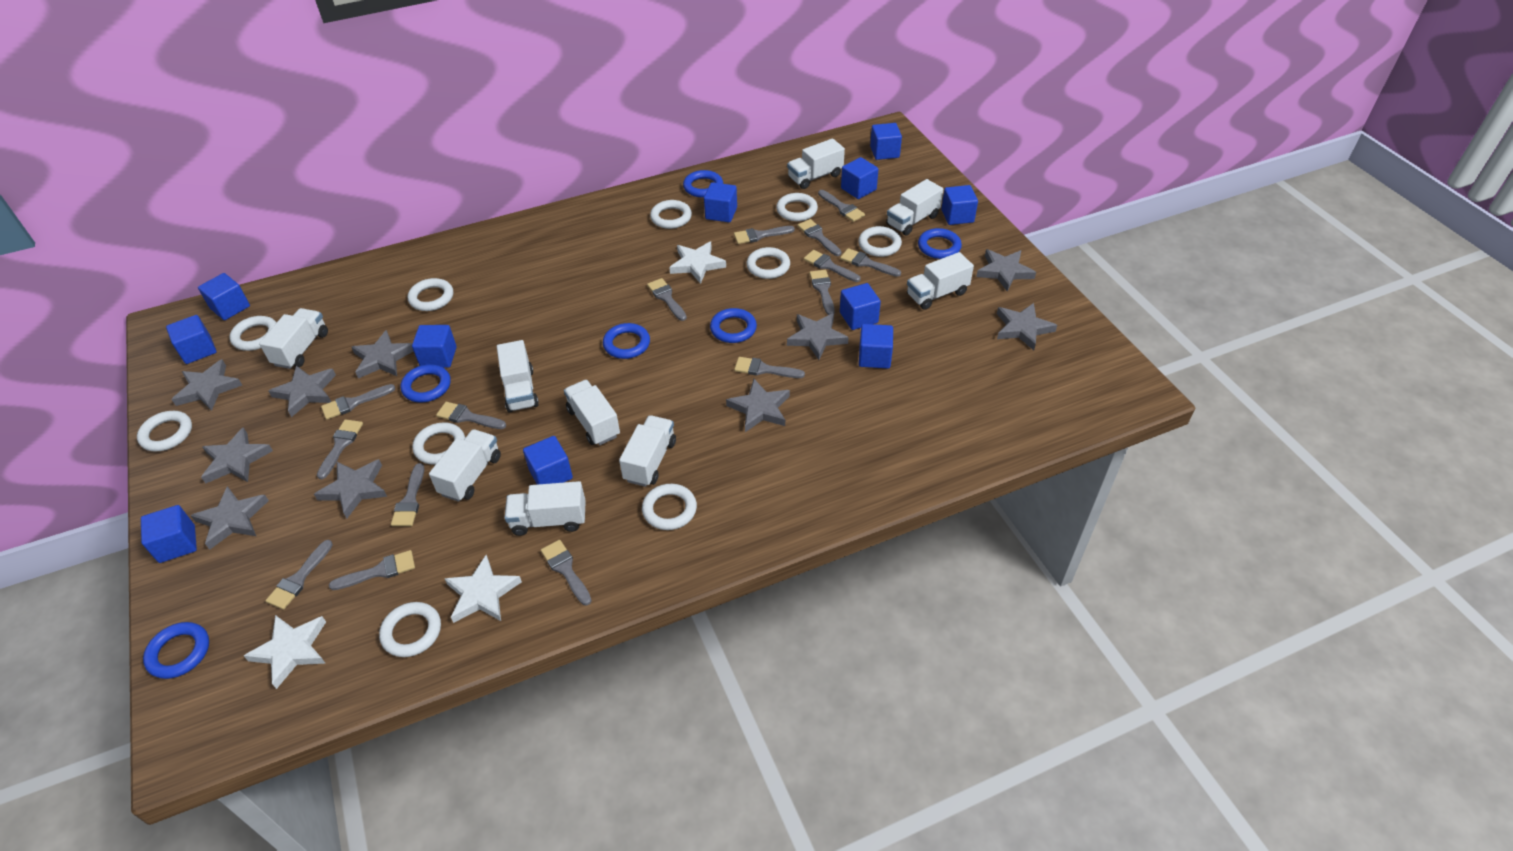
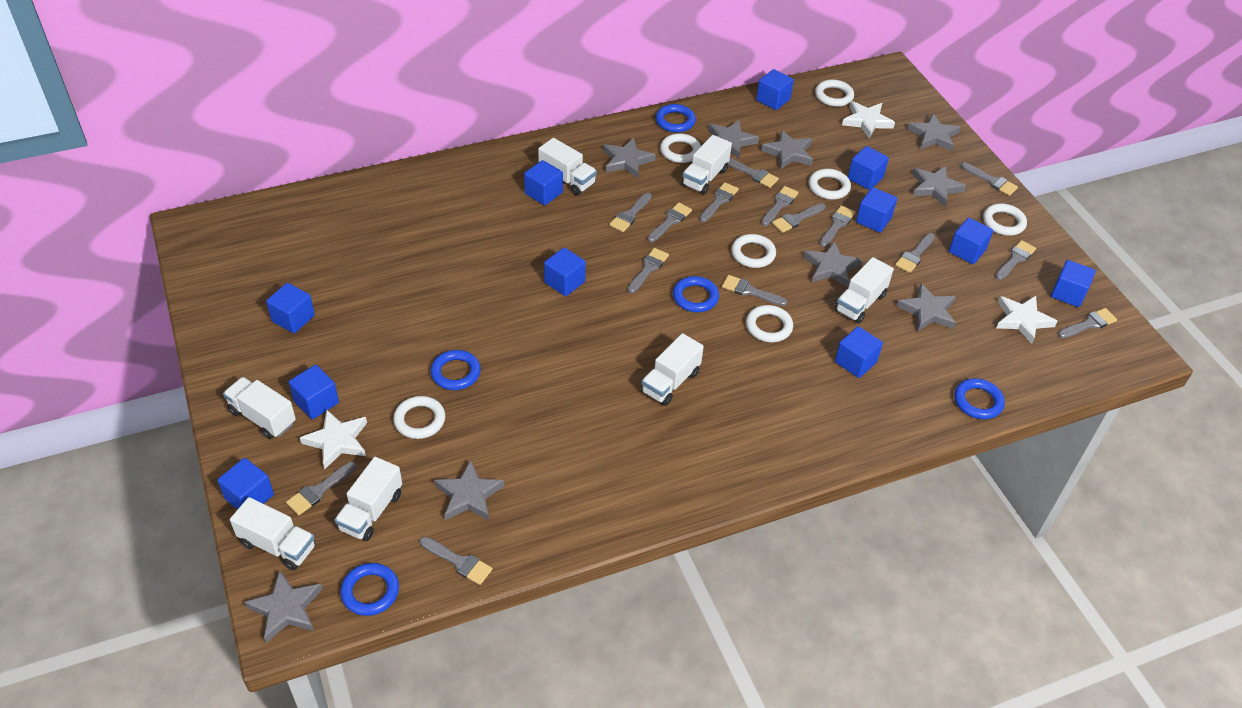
blue ring: 6 -> 5
grey star: 10 -> 9
white ring: 10 -> 7
white truck: 9 -> 7

